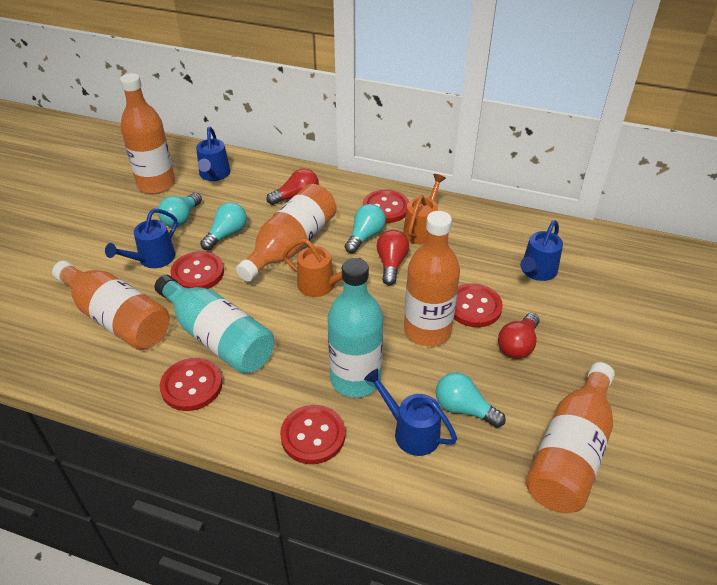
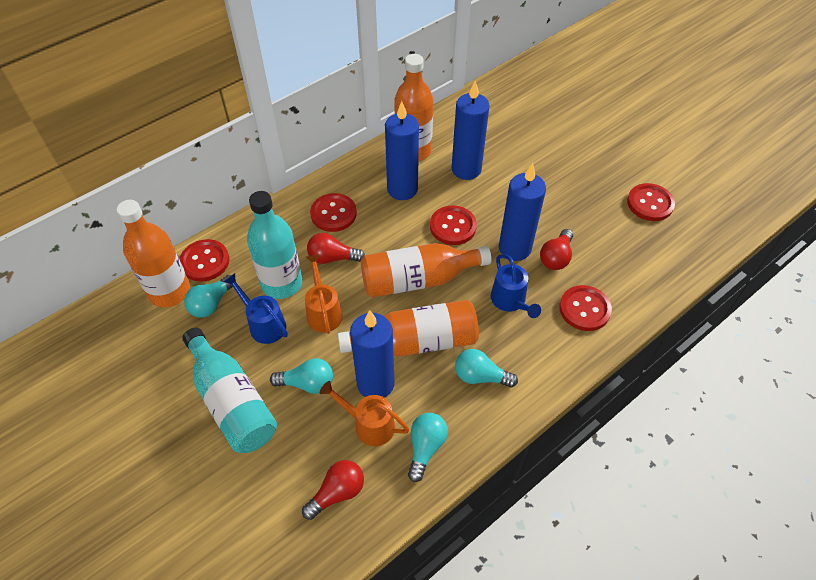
blue candle: 0 -> 4
blue watering can: 4 -> 2
orange bottle: 5 -> 4

